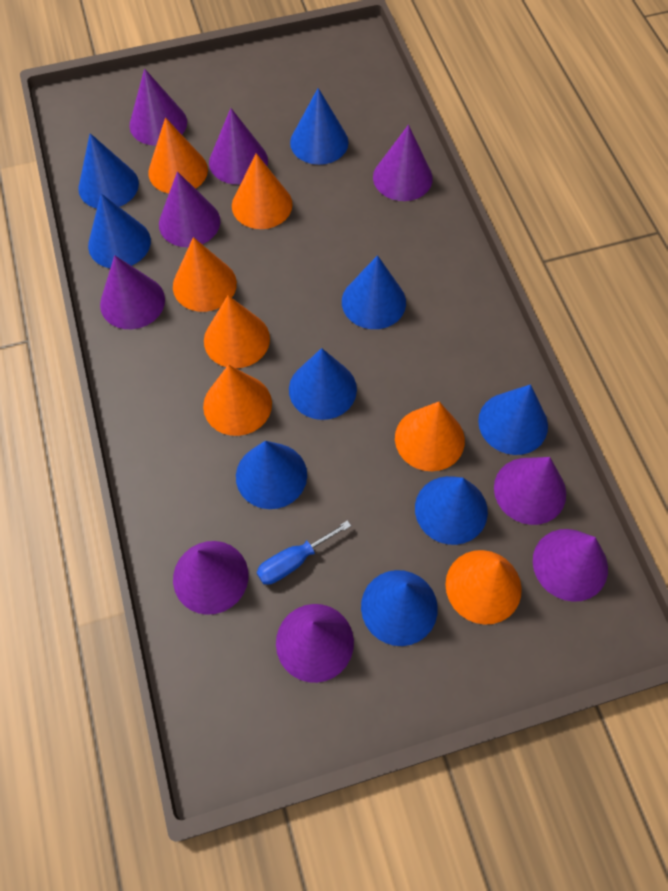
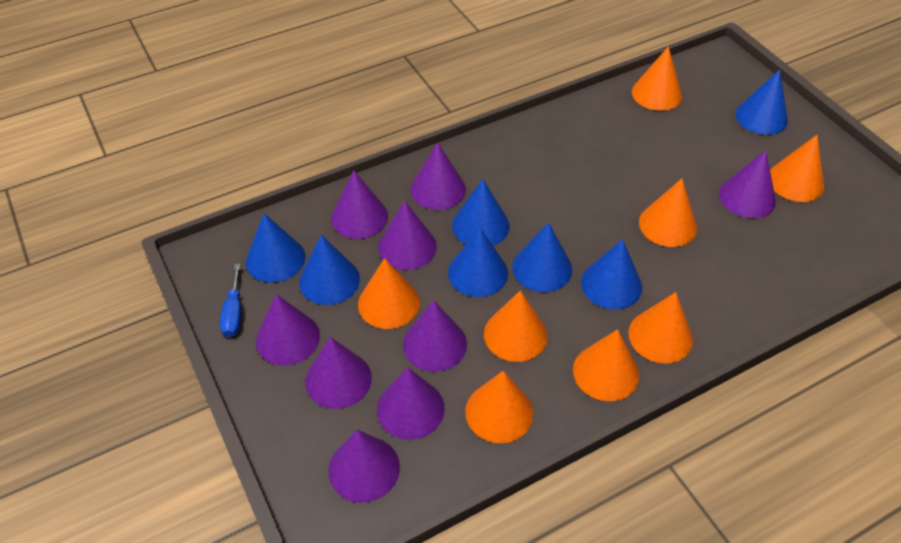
blue cone: 9 -> 7
orange cone: 7 -> 8

